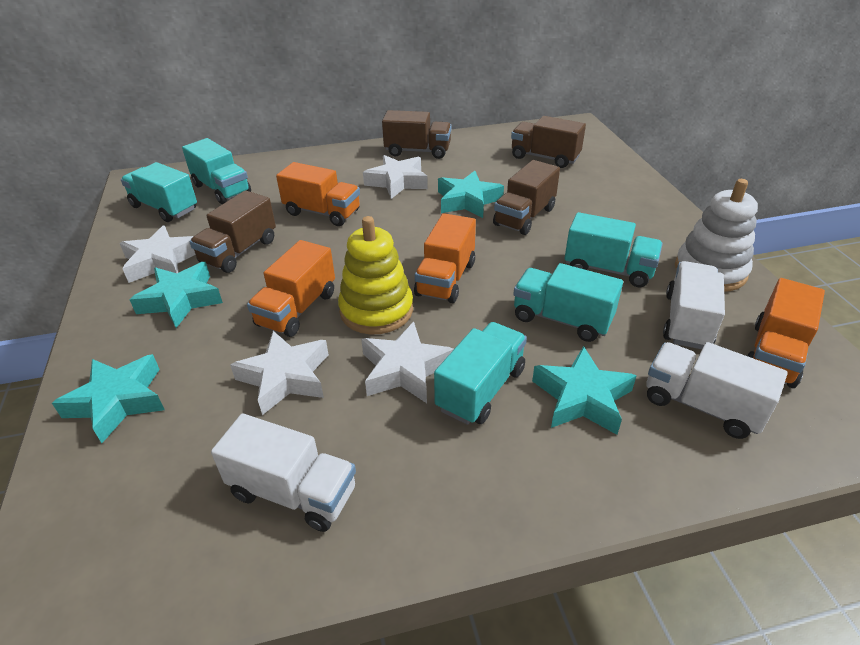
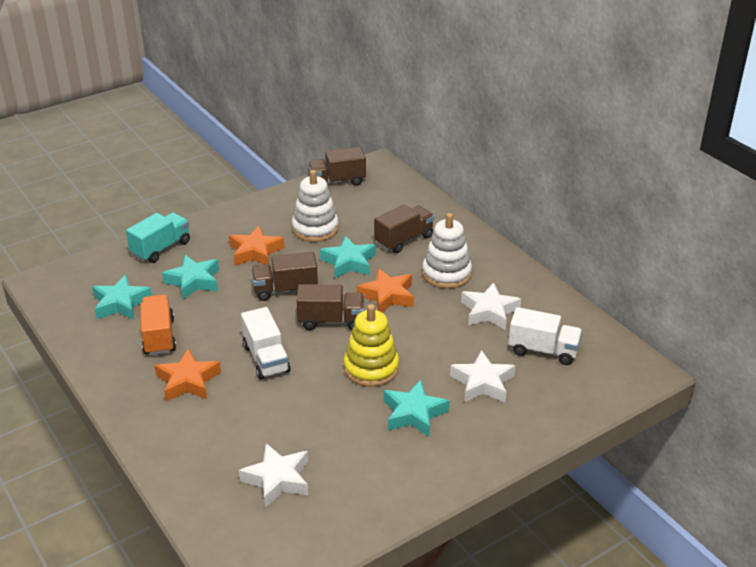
orange star: 0 -> 3
orange truck: 4 -> 1
turquoise truck: 5 -> 1
white stacking toy: 1 -> 2
white star: 4 -> 3
white truck: 3 -> 2

